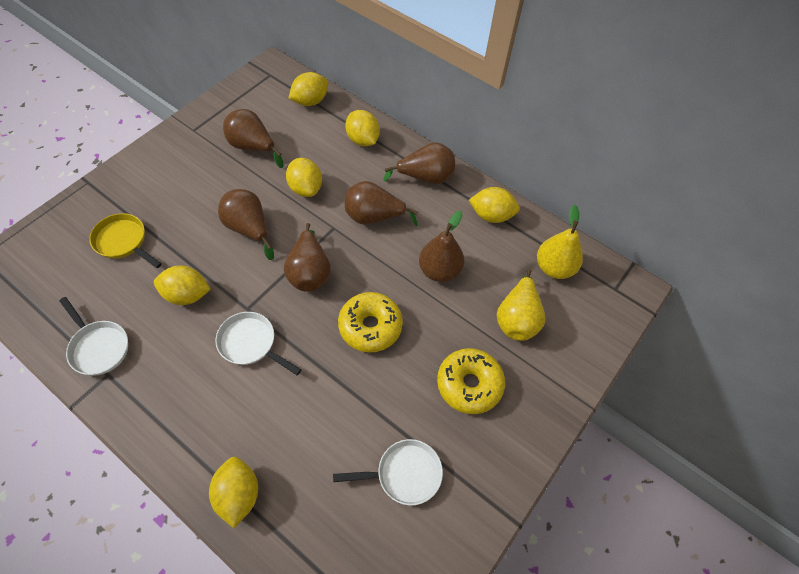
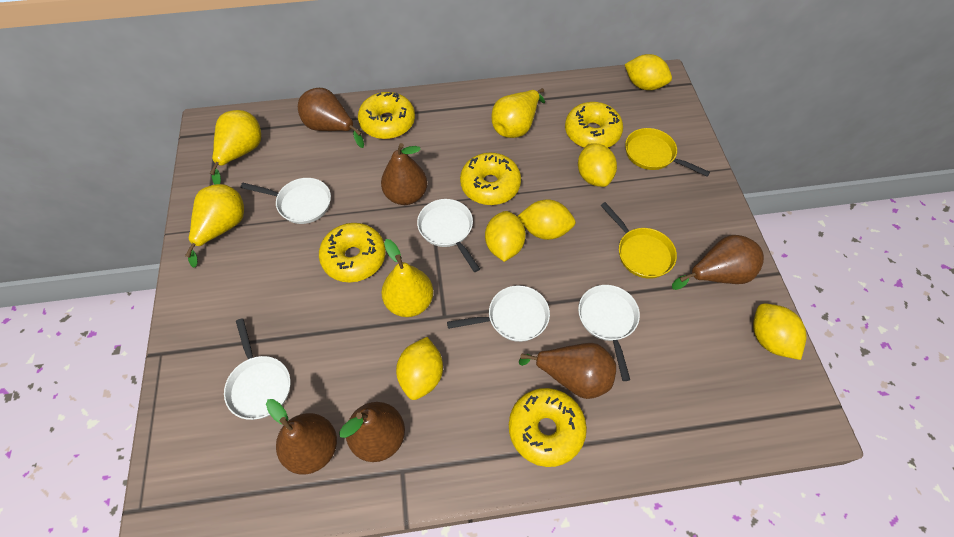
white pan: 3 -> 5
yellow donut: 2 -> 5
yellow pan: 1 -> 2
yellow pear: 2 -> 4

